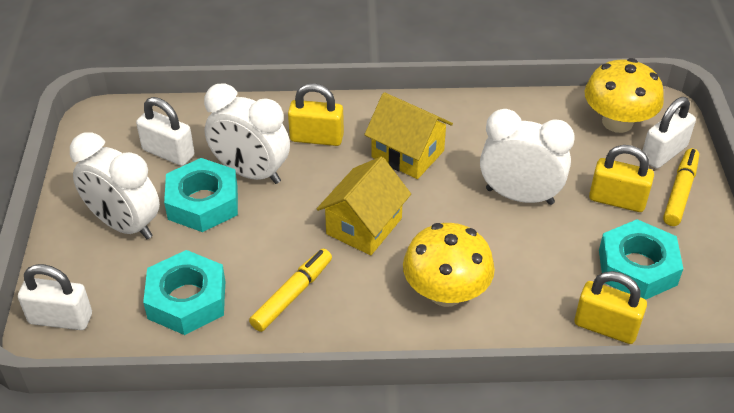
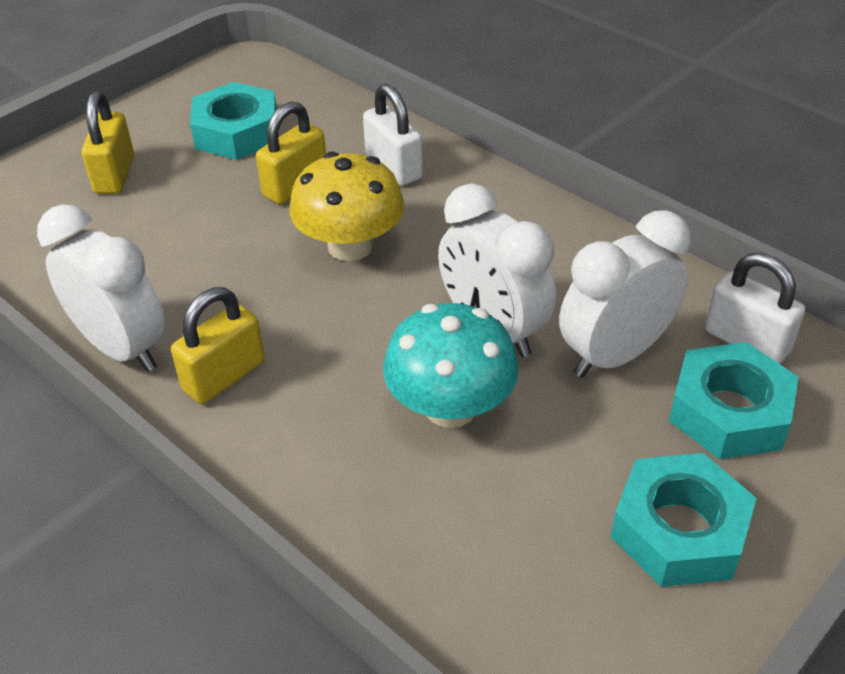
turquoise mushroom: 0 -> 1
white padlock: 3 -> 2
yellow house: 2 -> 0
yellow marker: 2 -> 0
yellow mushroom: 2 -> 1

